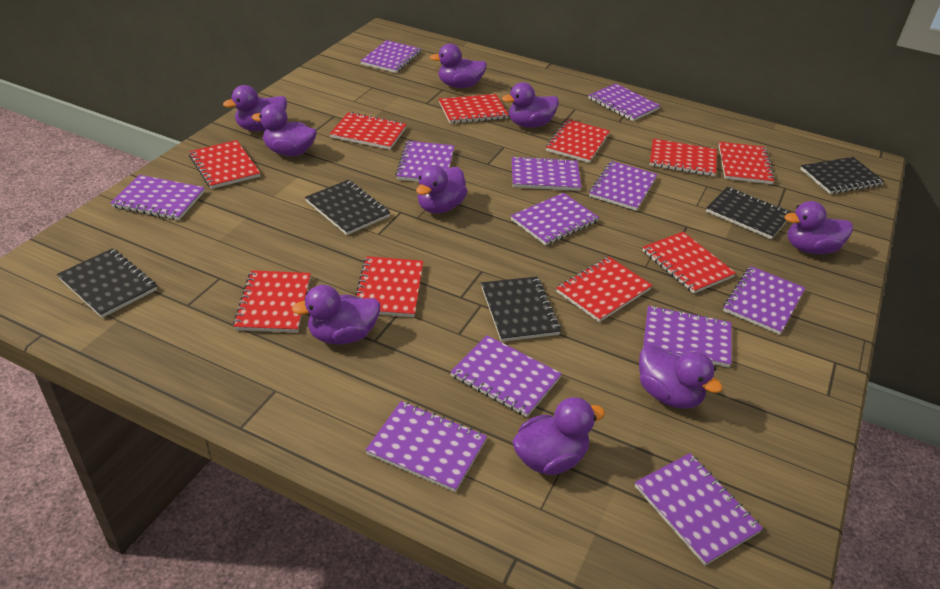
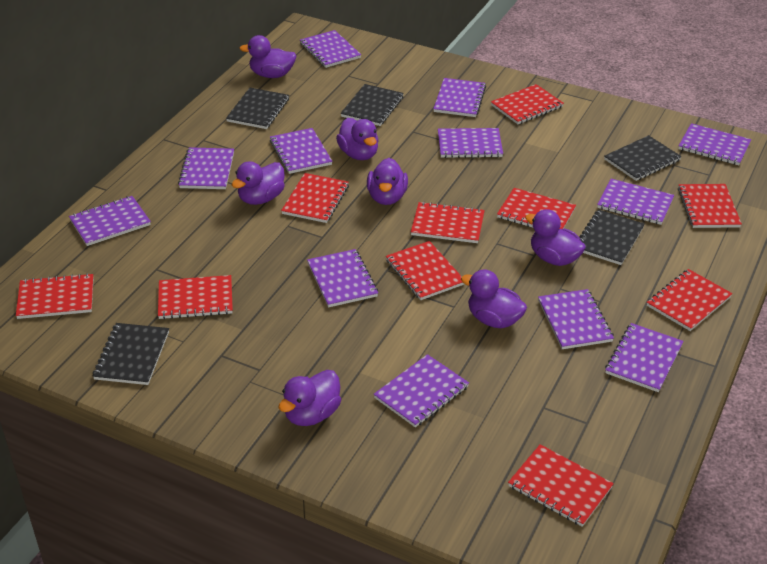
purple duck: 9 -> 7

